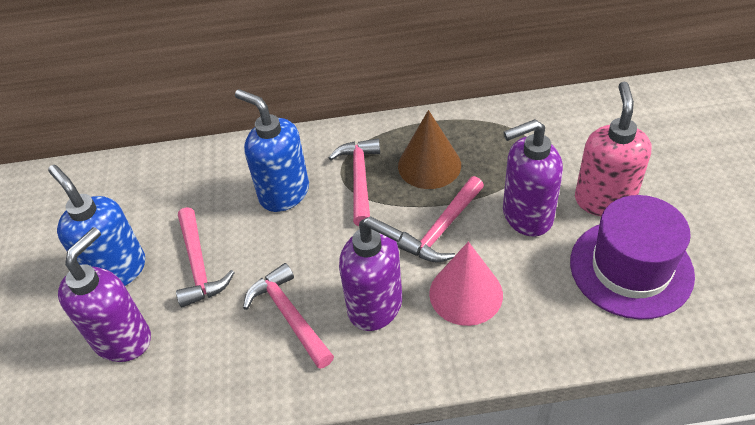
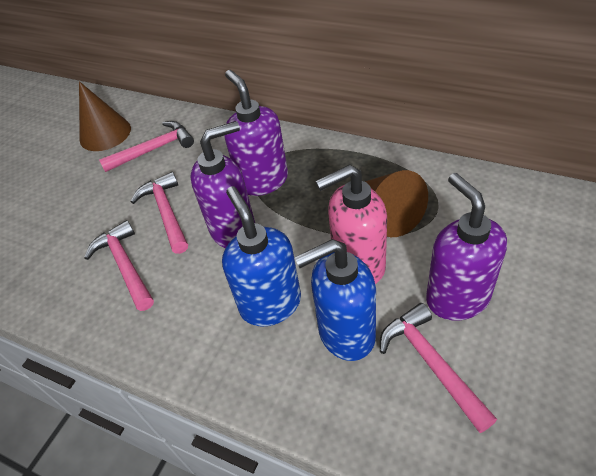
brown cone: 1 -> 2
pink cone: 1 -> 0
purple hat: 1 -> 0

